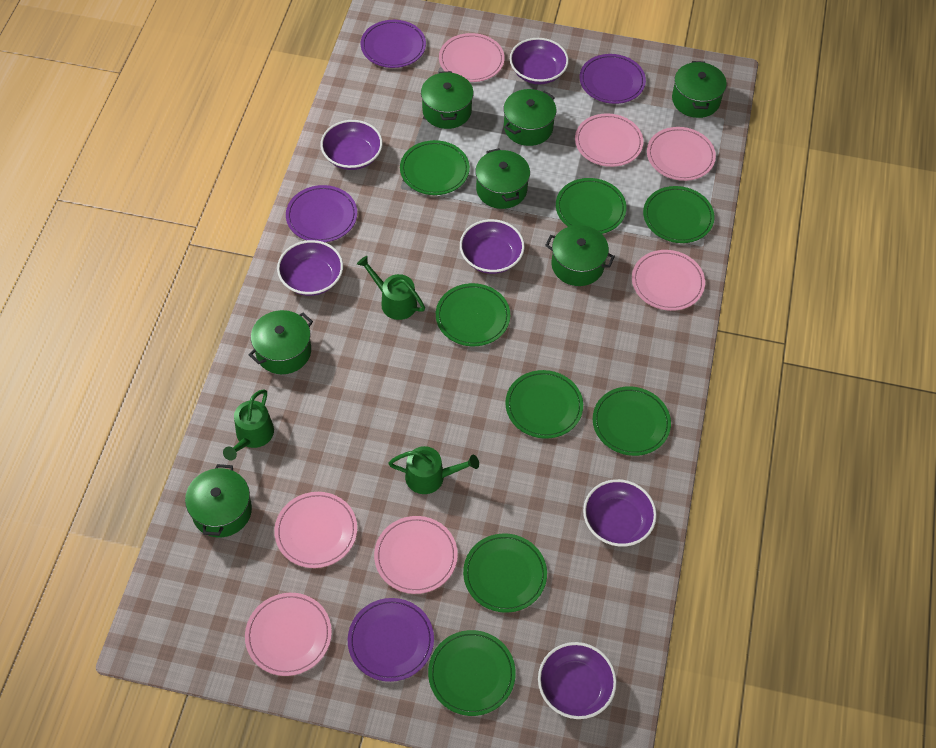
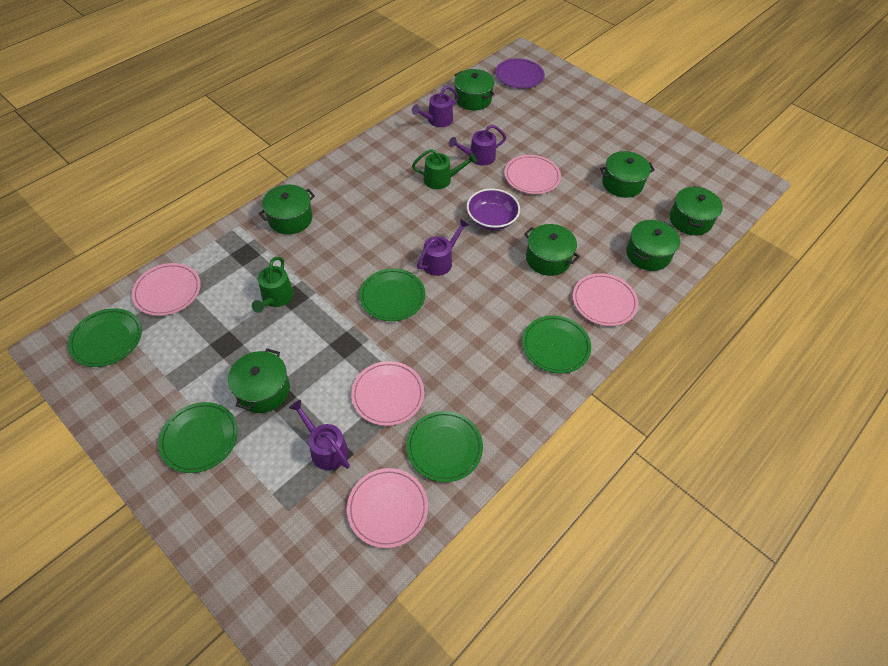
green plate: 8 -> 5
green watering can: 3 -> 2
pink plate: 7 -> 5
purple bowl: 6 -> 1
purple plate: 4 -> 1
purple watering can: 0 -> 4

